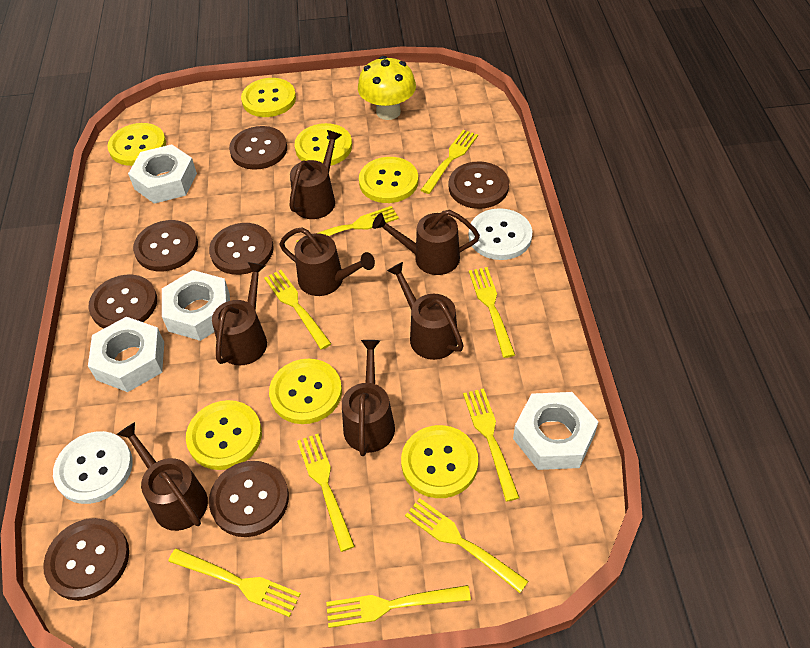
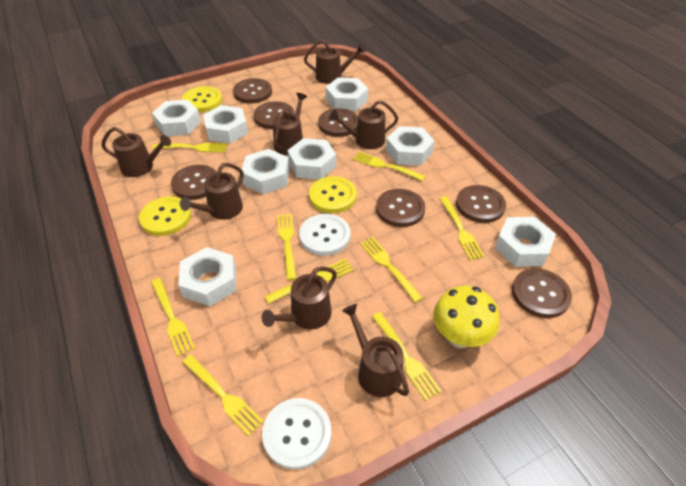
white nut: 4 -> 8
yellow button: 7 -> 3

